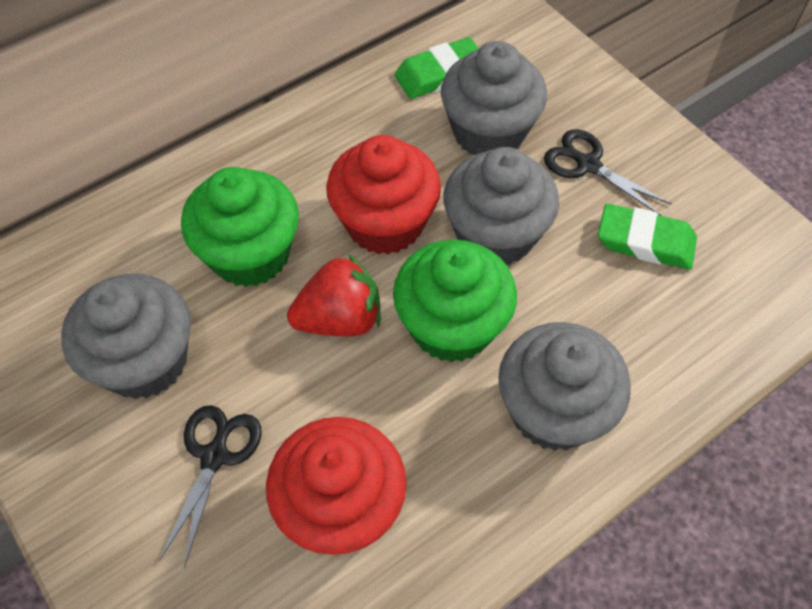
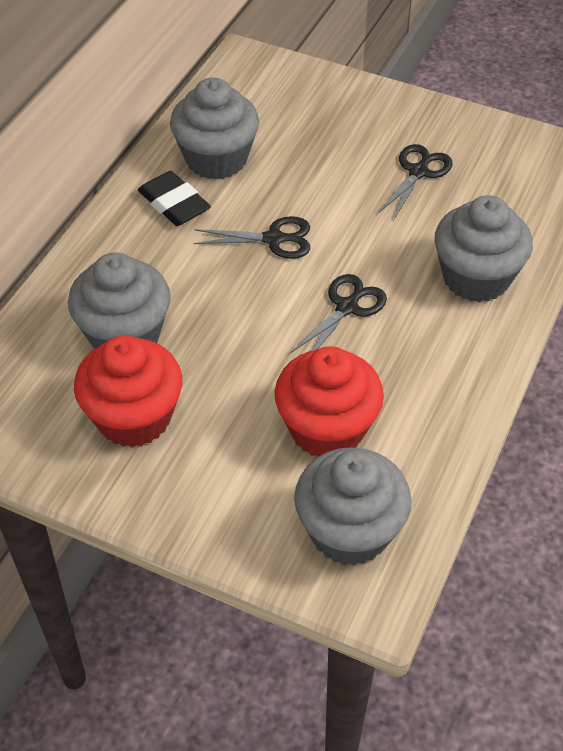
black eraser: 0 -> 1
black scissors: 2 -> 3
green cupcake: 2 -> 0
green eraser: 2 -> 0
red strawberry: 1 -> 0

